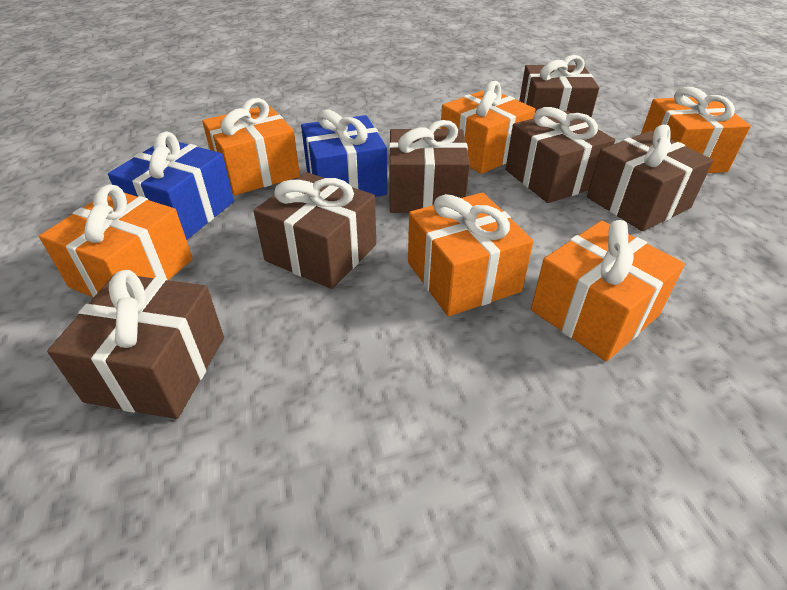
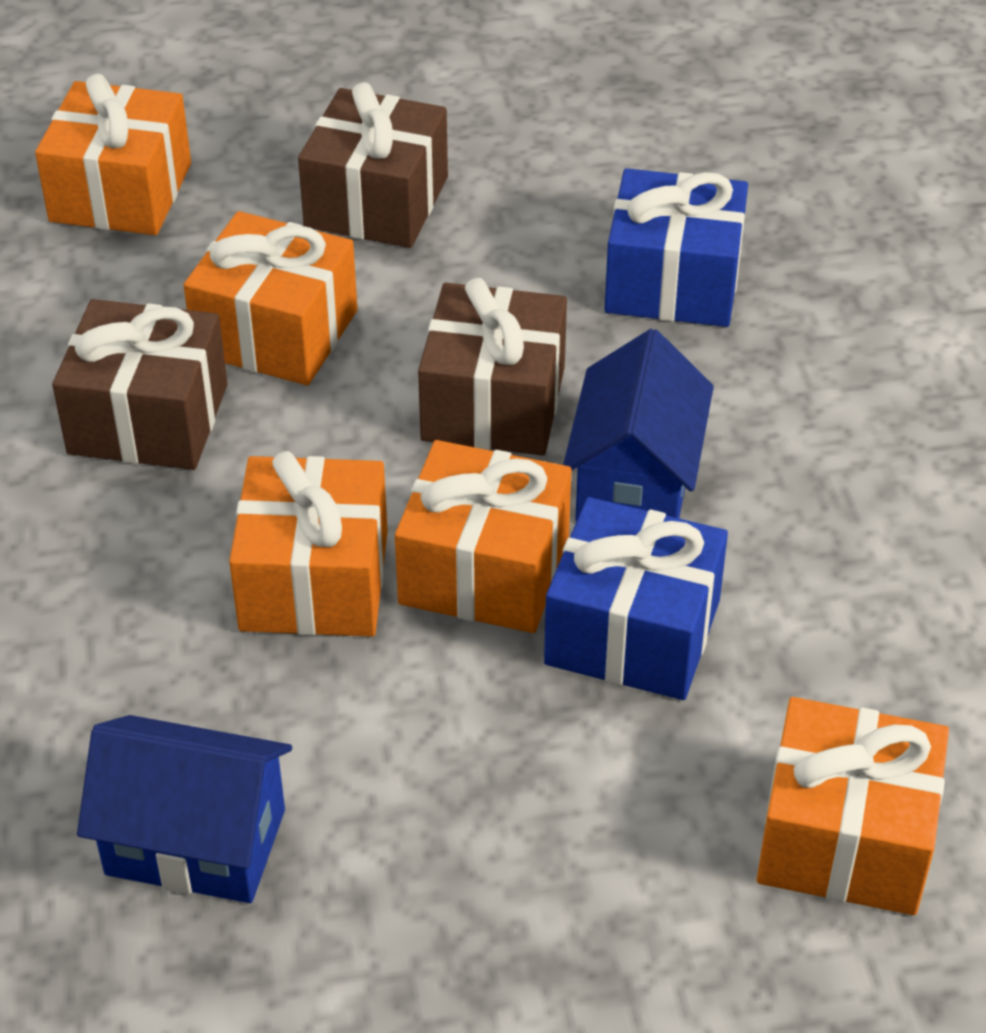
blue house: 0 -> 2
brown gift: 6 -> 3
orange gift: 6 -> 5

